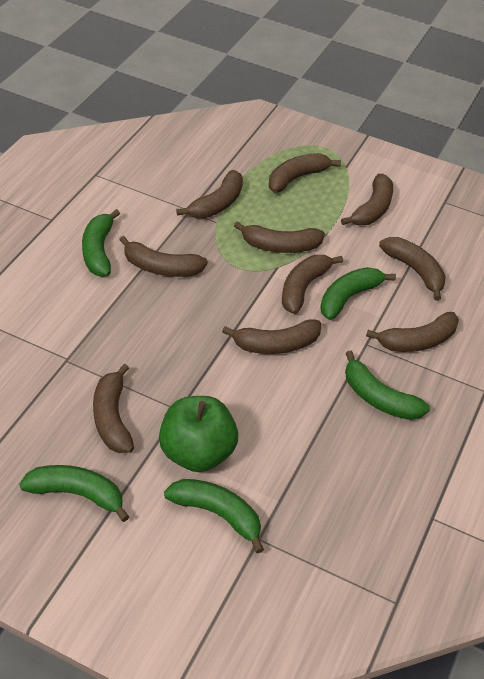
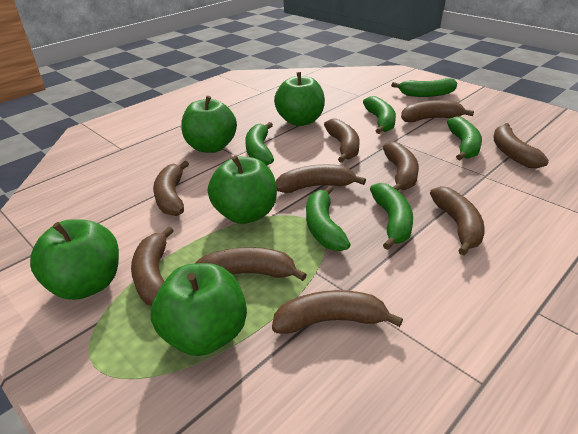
green apple: 1 -> 5
green banana: 5 -> 6

